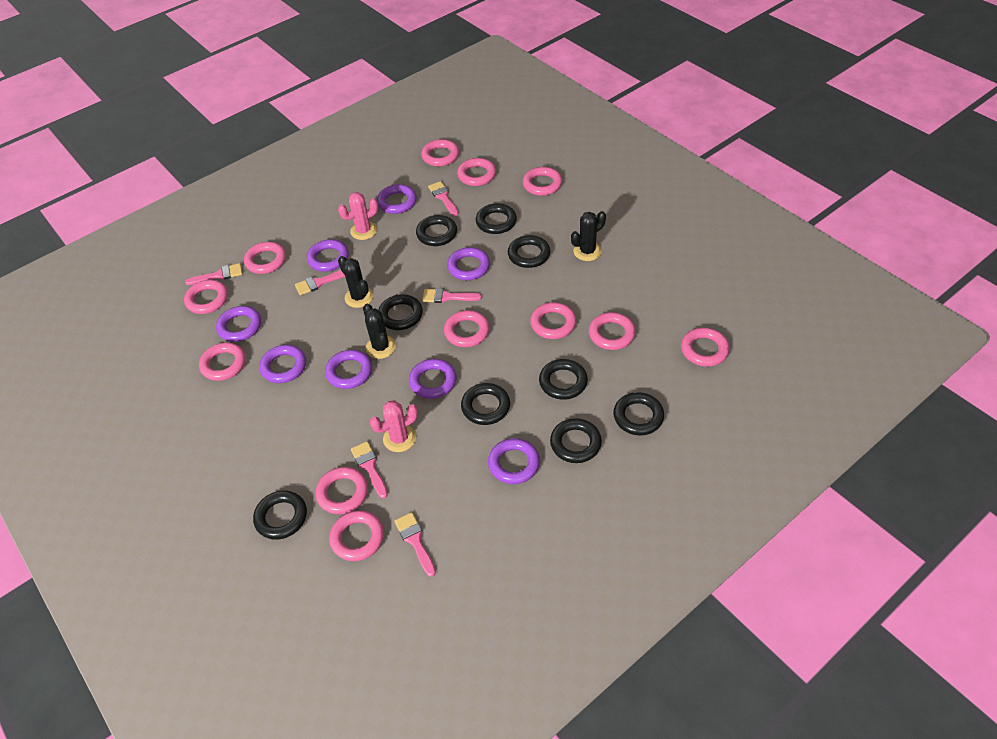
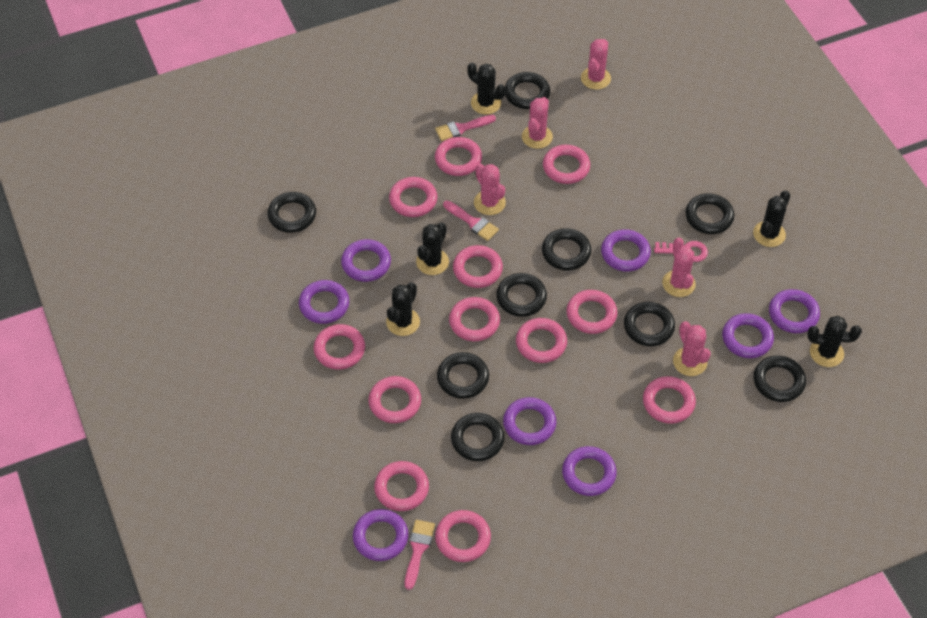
black cactus: 3 -> 5
pink brush: 6 -> 3
pink cactus: 2 -> 5
pink key: 0 -> 1

